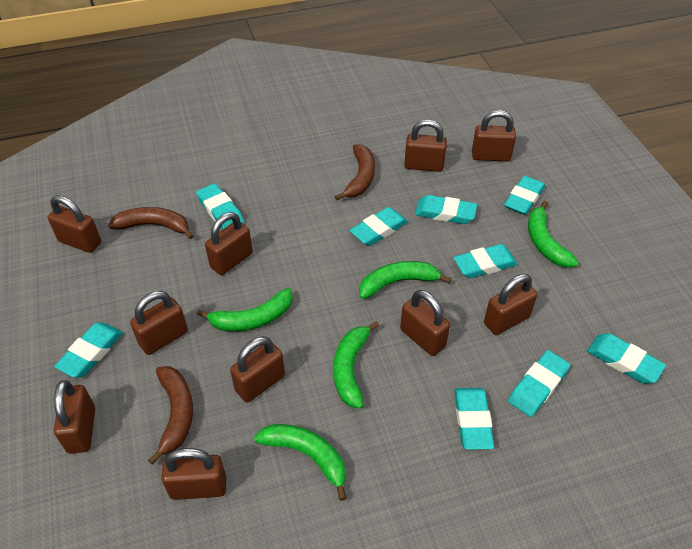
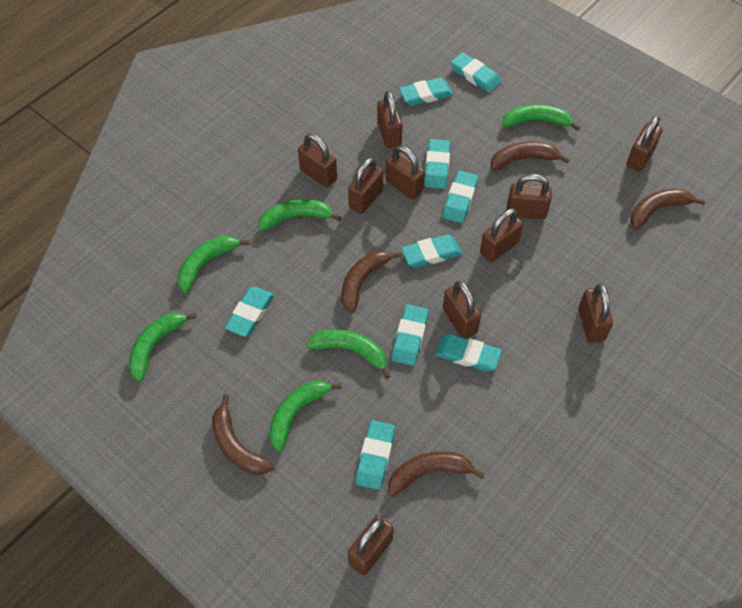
brown banana: 3 -> 5
green banana: 5 -> 6

